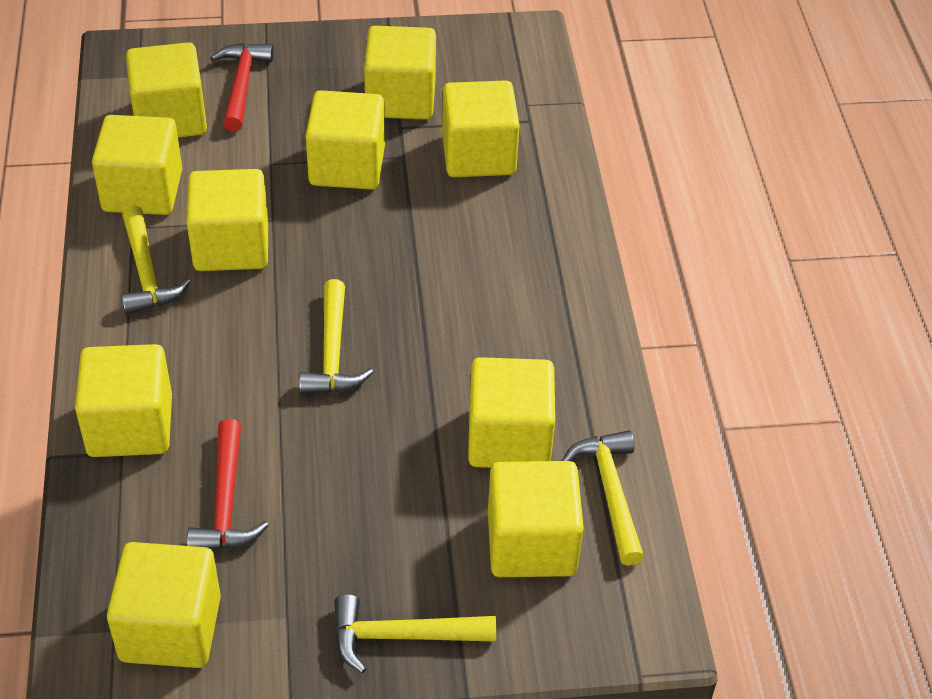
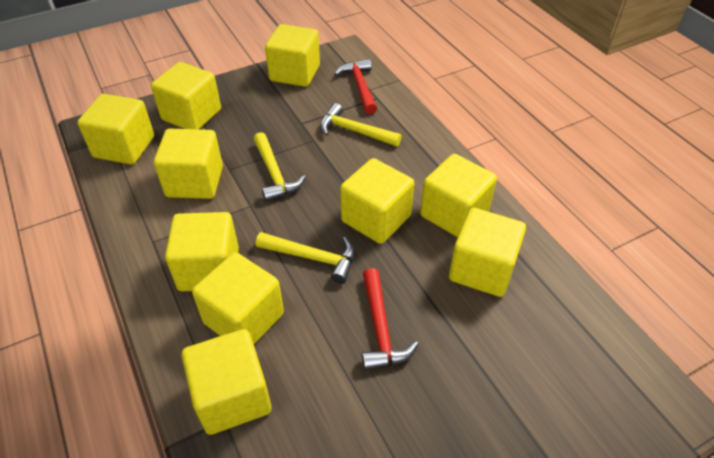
yellow hammer: 4 -> 3

